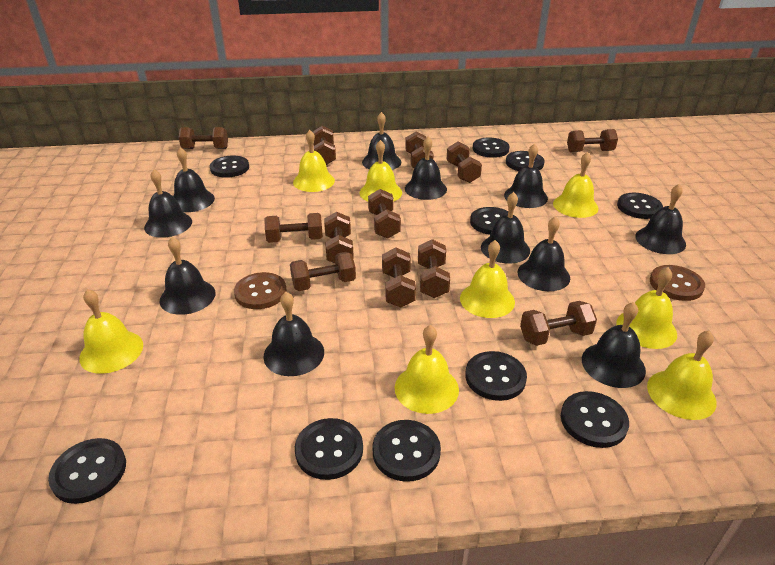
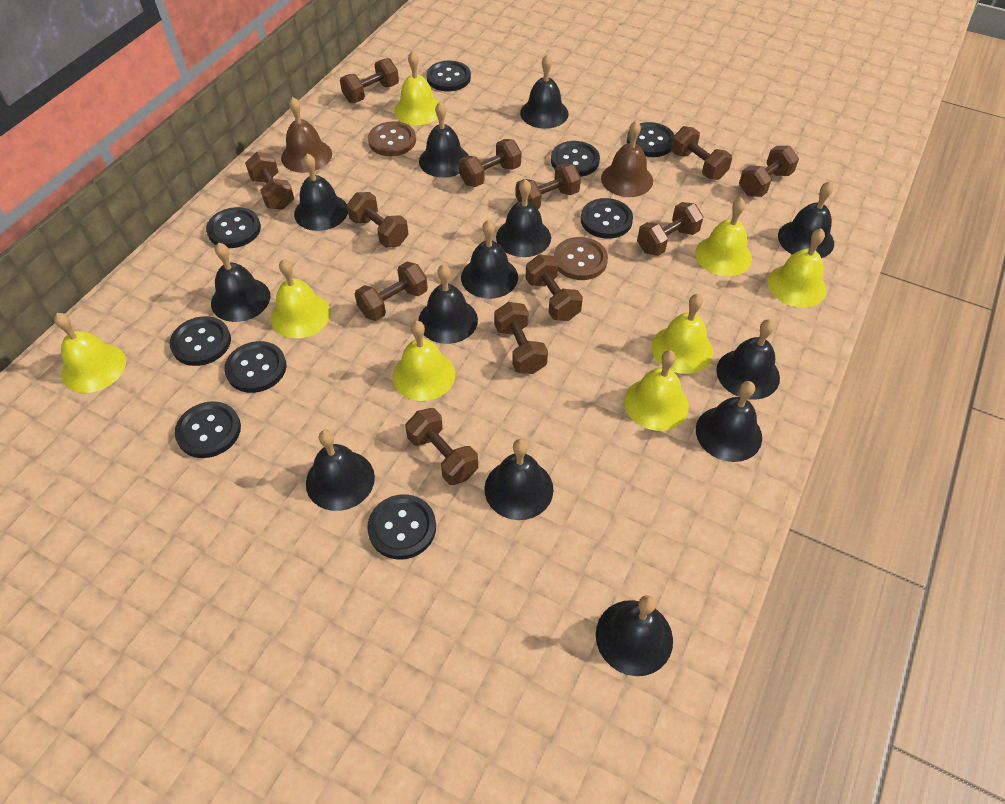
black bell: 11 -> 13
black button: 10 -> 9
brown bell: 0 -> 2

